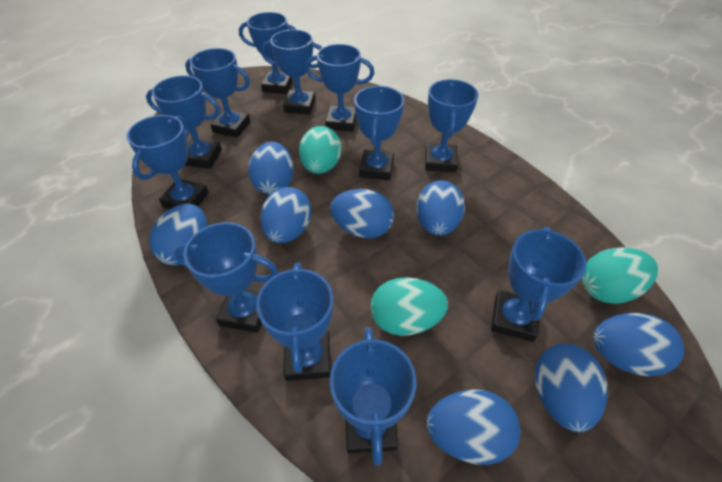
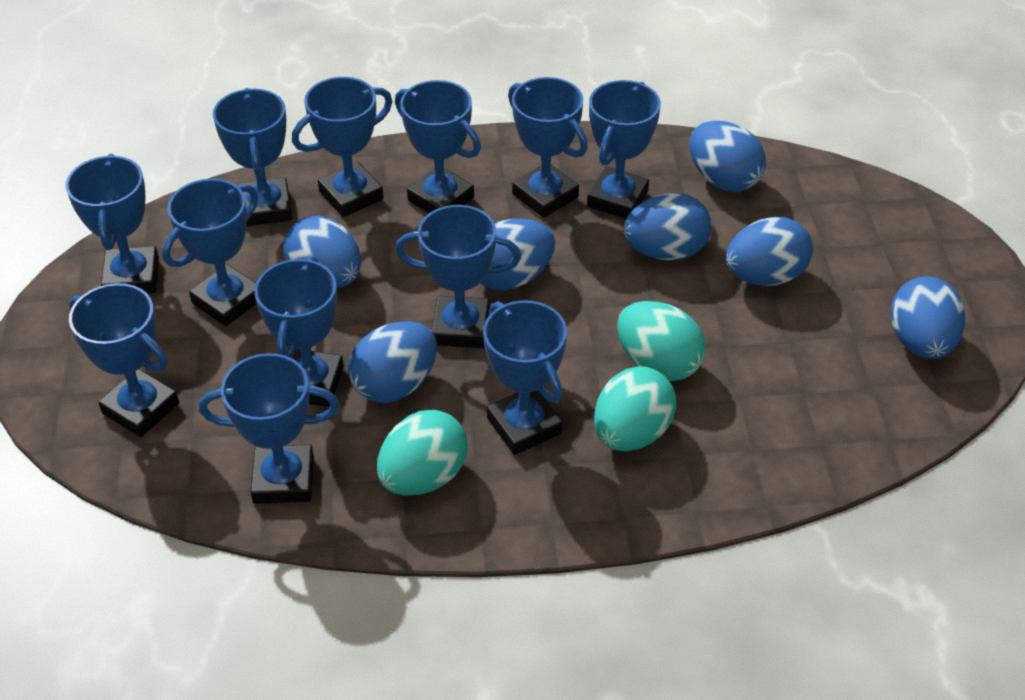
blue egg: 8 -> 7

